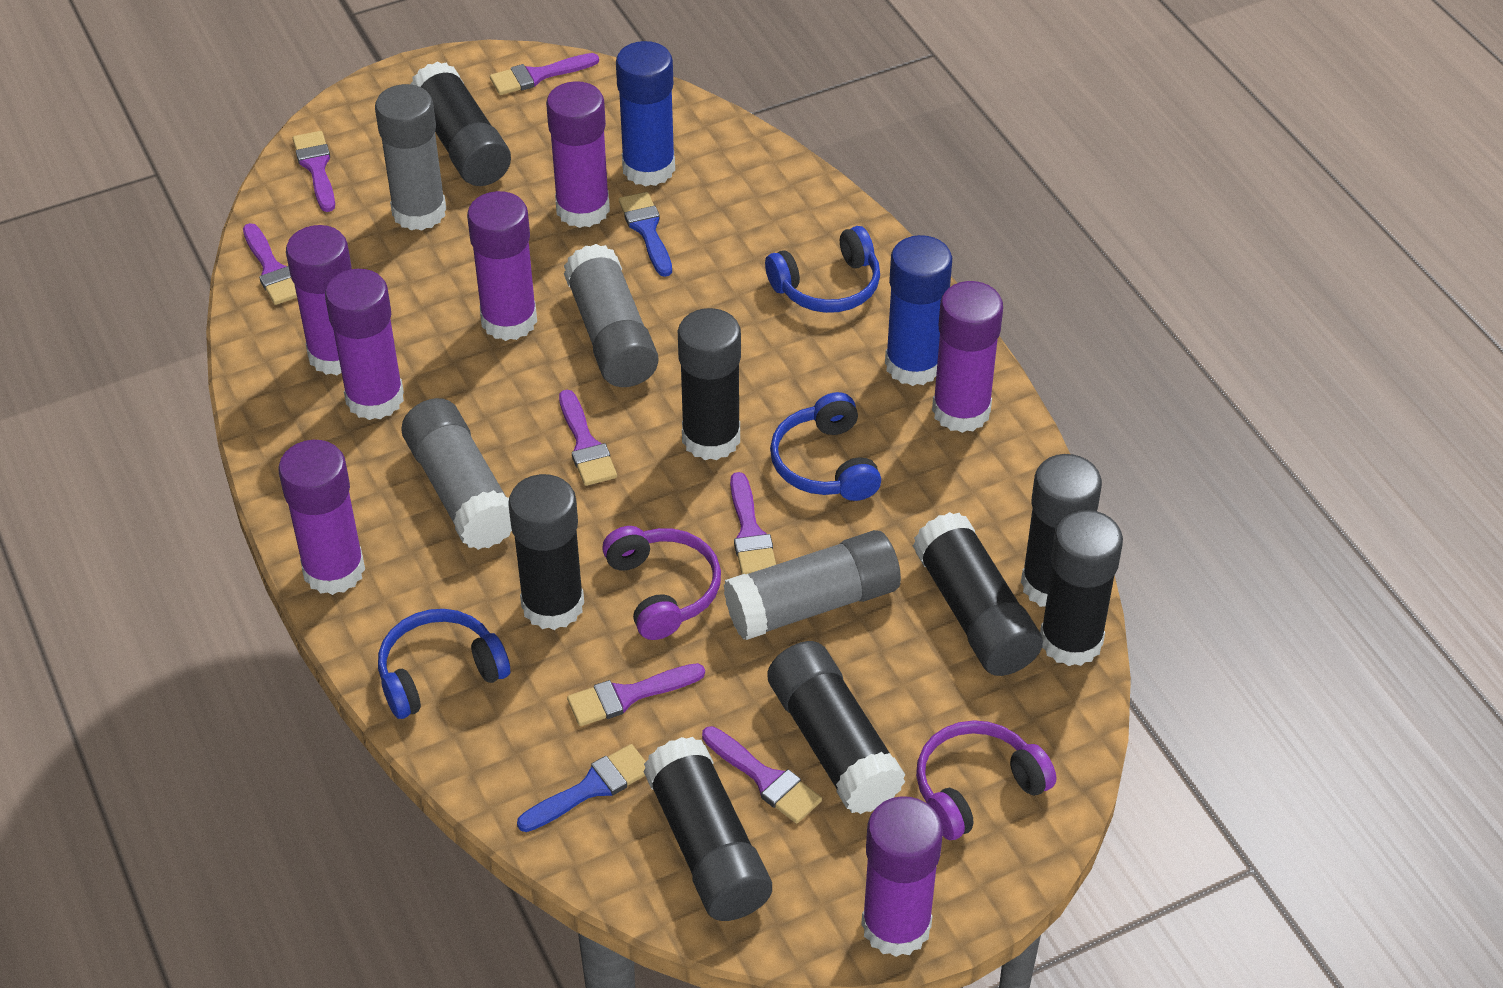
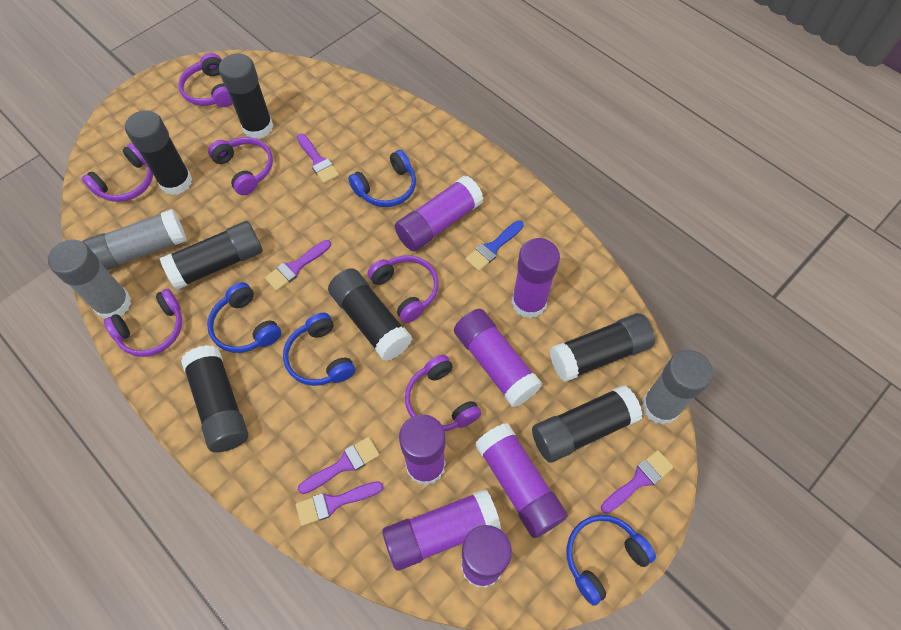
black glue stick: 8 -> 7
blue brush: 2 -> 1
blue glue stick: 2 -> 0
blue headphones: 3 -> 4
grey glue stick: 4 -> 3
purple brush: 7 -> 5
purple headphones: 2 -> 6

